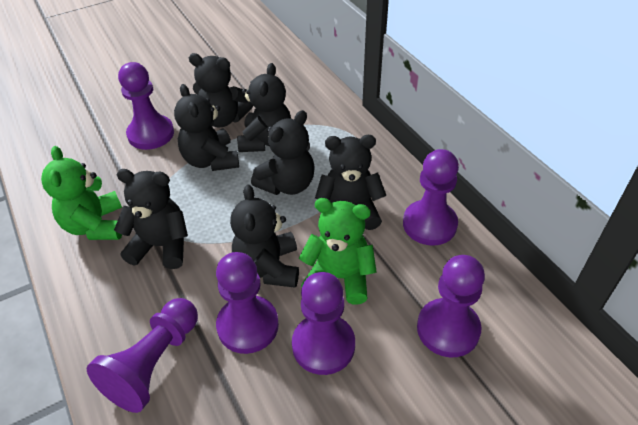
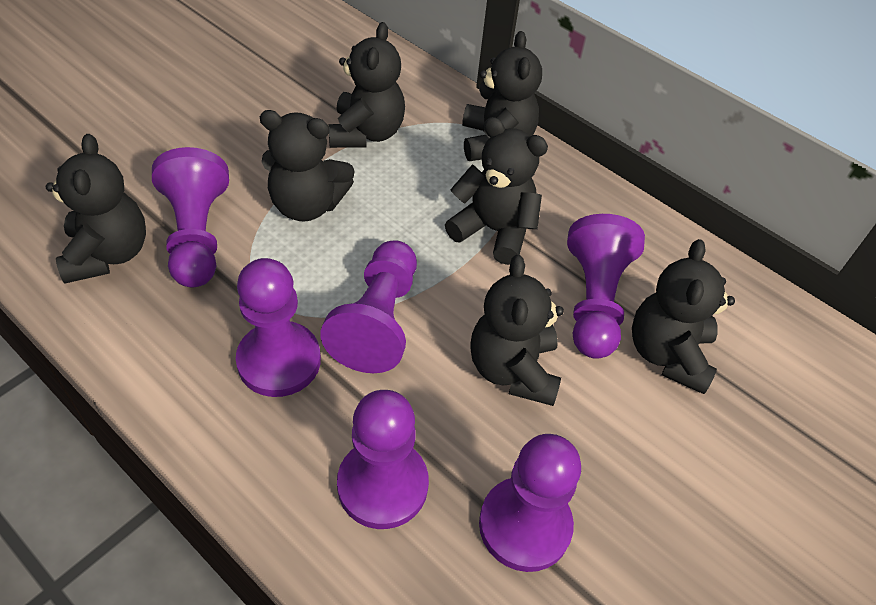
green teddy bear: 2 -> 0

